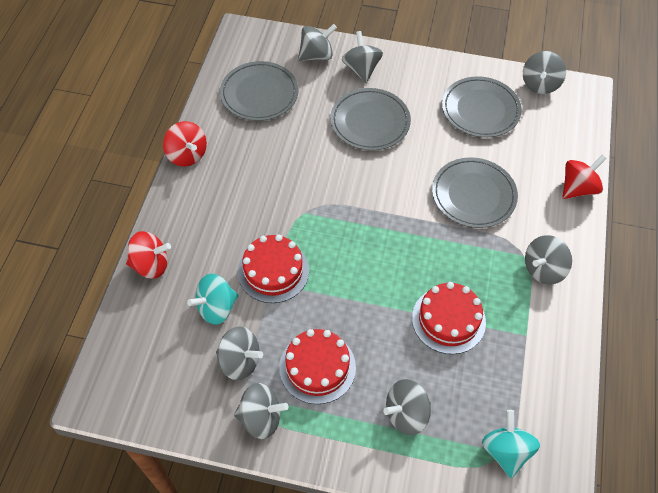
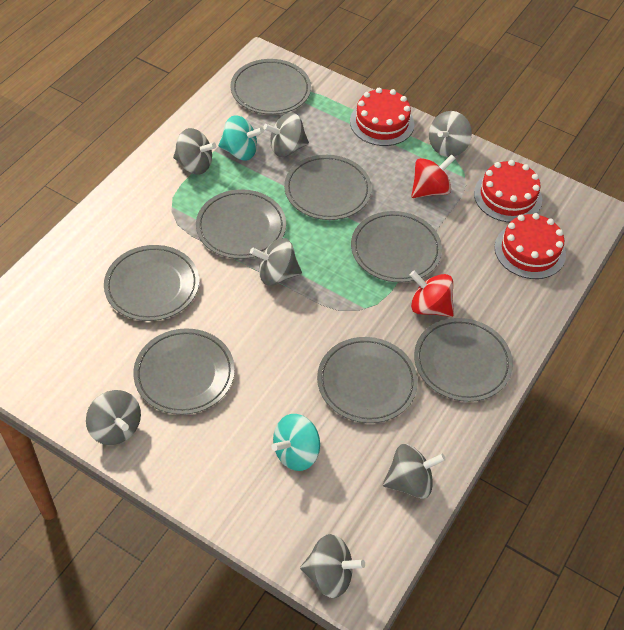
grey plate: 4 -> 8
red spinning top: 3 -> 2

